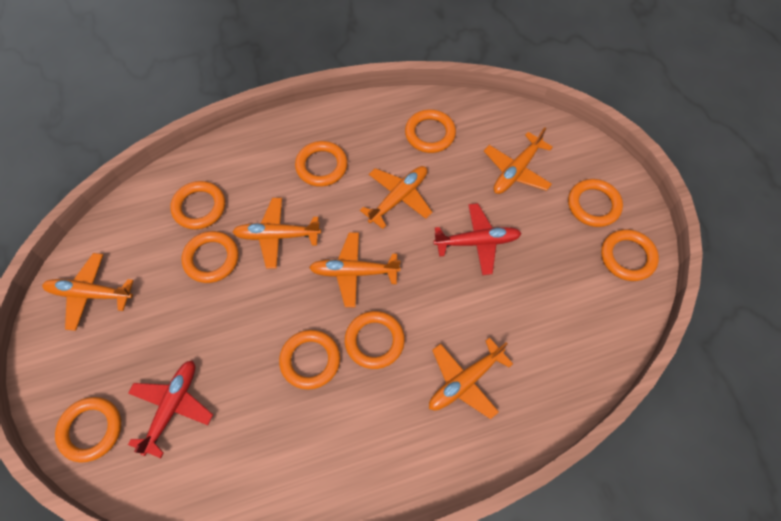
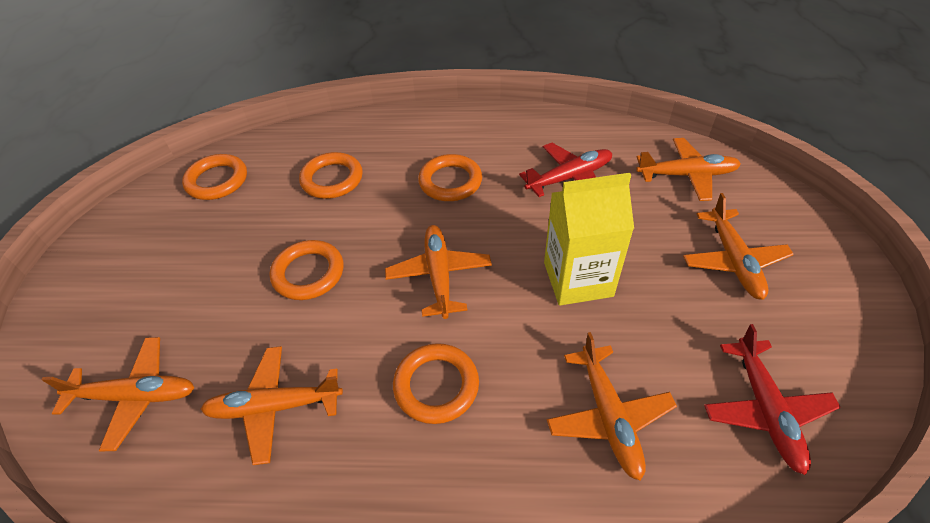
orange ring: 9 -> 5
yellow carton: 0 -> 1

